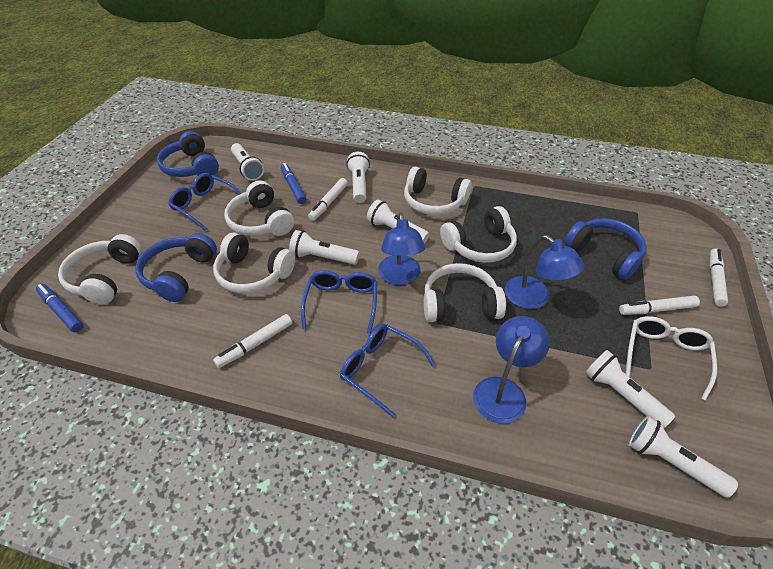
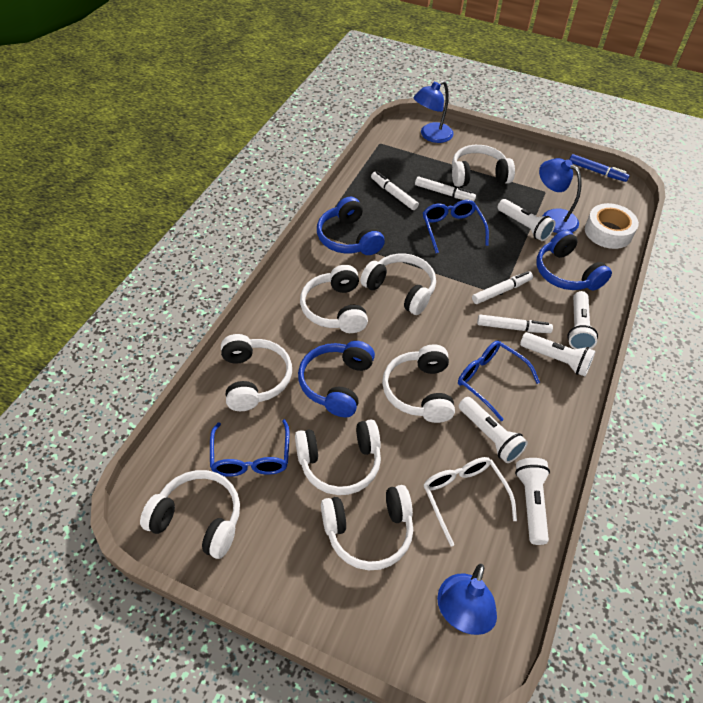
blue marker: 2 -> 1
white flashlight: 6 -> 5
white headphones: 6 -> 8
white tape: 0 -> 1

